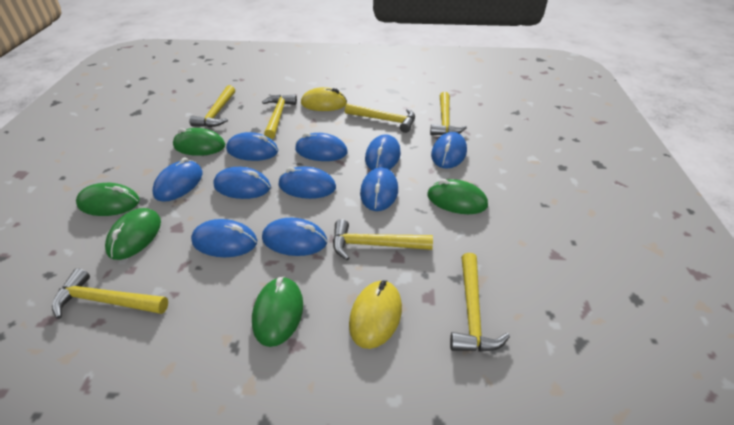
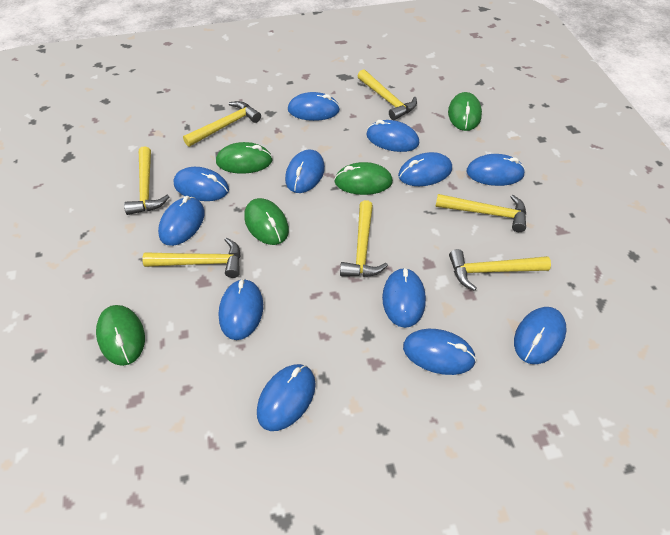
blue mouse: 10 -> 12
yellow mouse: 2 -> 0

